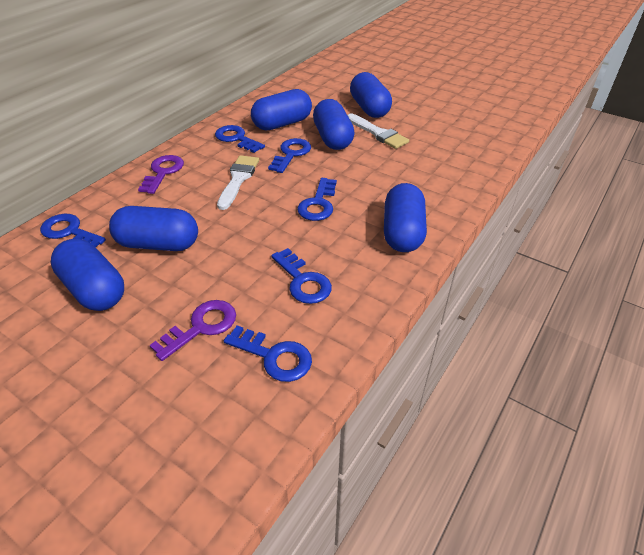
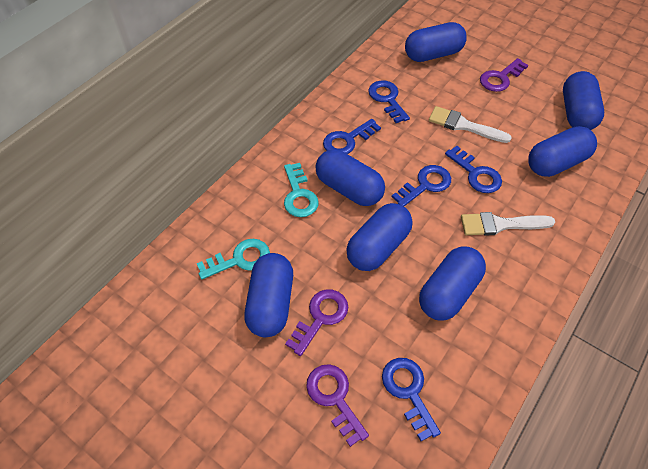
blue capsule: 6 -> 7
blue key: 6 -> 5
purple key: 2 -> 3
turquoise key: 0 -> 2

